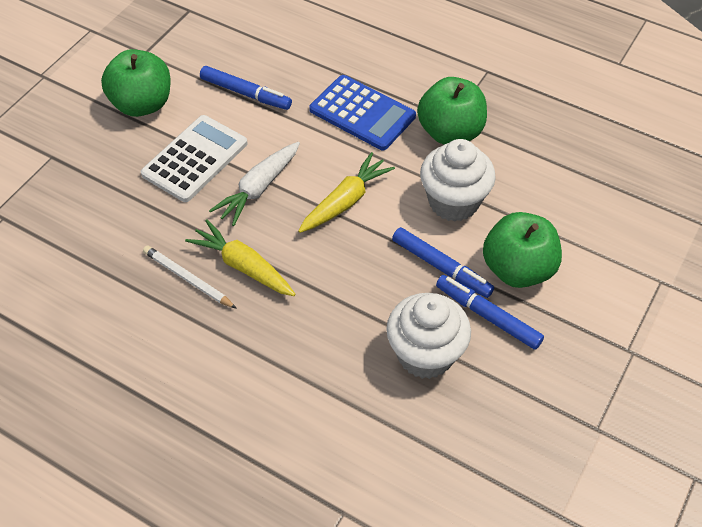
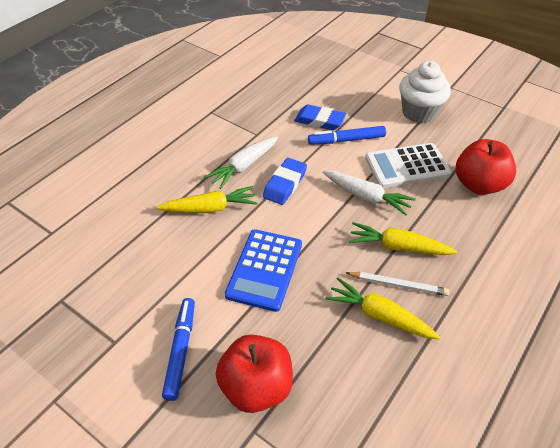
blue eraser: 0 -> 2
blue marker: 3 -> 2
green apple: 3 -> 0
red apple: 0 -> 2
white carrot: 1 -> 2
white cupcake: 2 -> 1
yellow carrot: 2 -> 3

